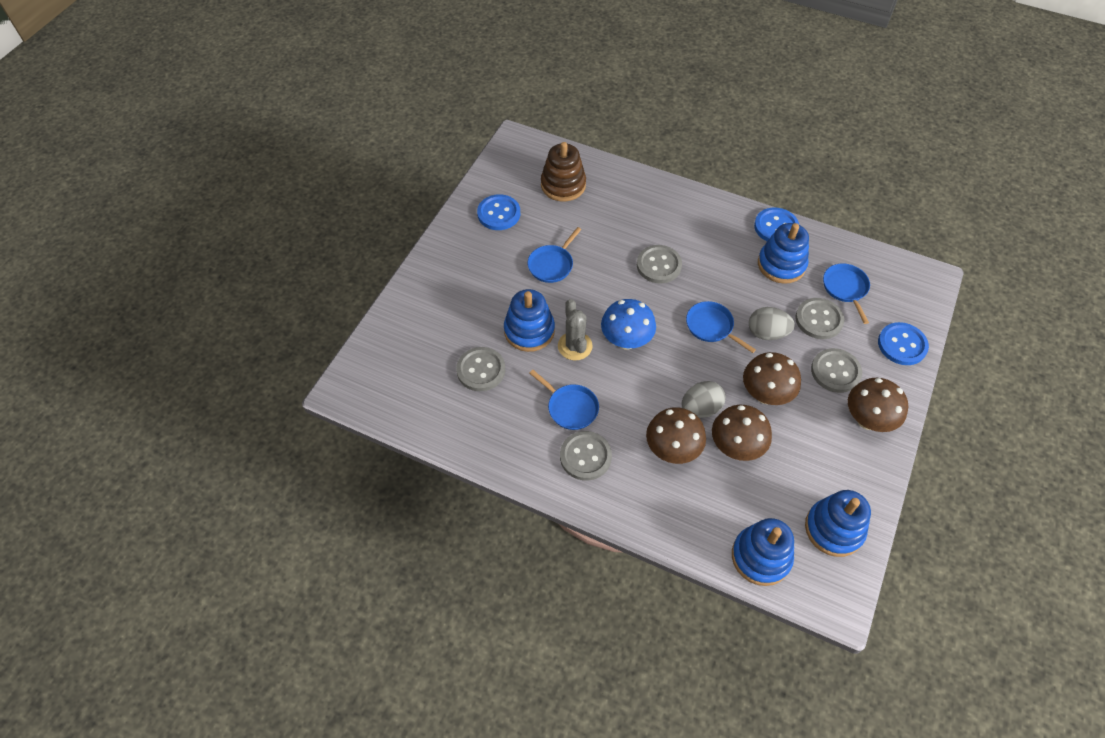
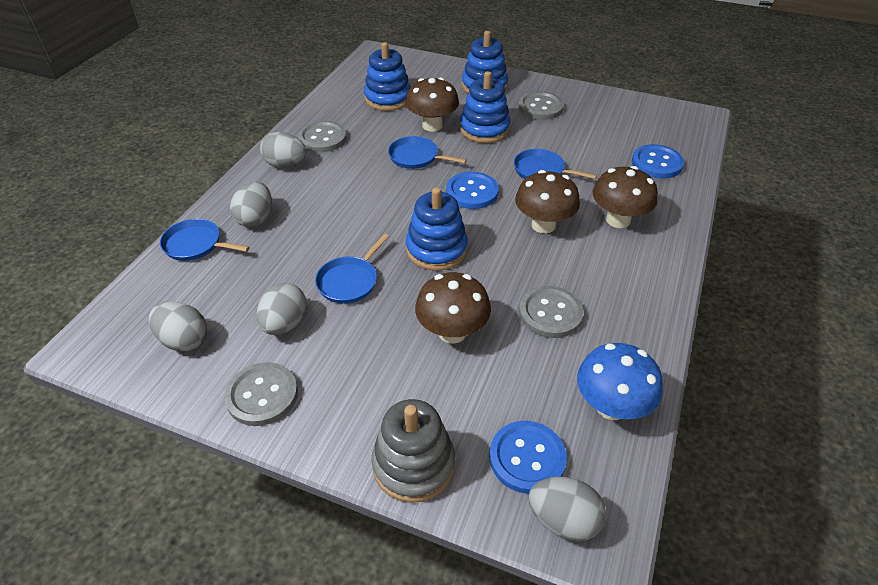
brown stacking toy: 1 -> 0
grey button: 5 -> 4
grey cactus: 1 -> 0
grey egg: 2 -> 5
grey stacking toy: 0 -> 1

